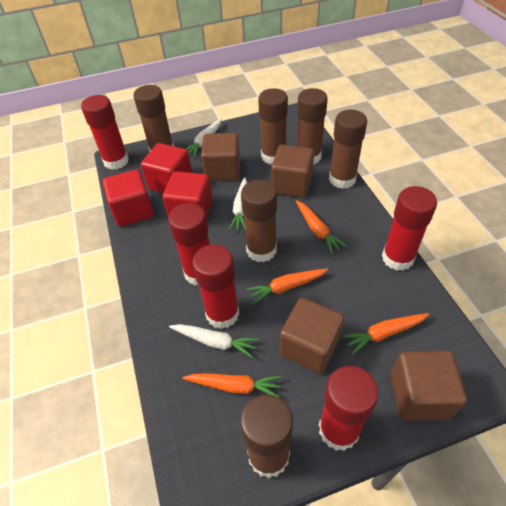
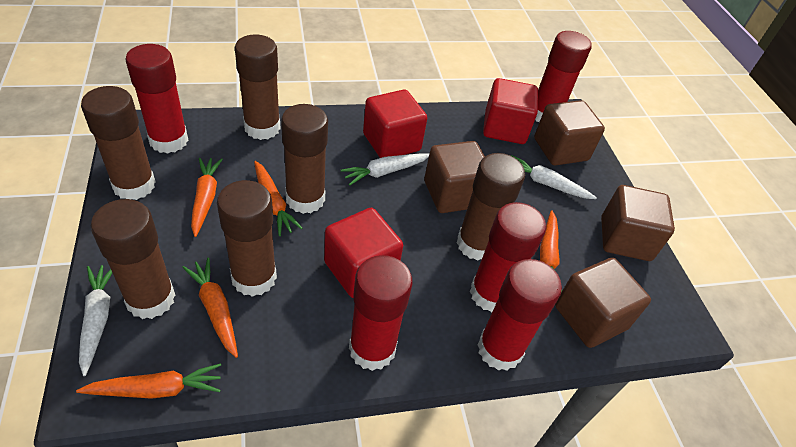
orange carrot: 4 -> 5

